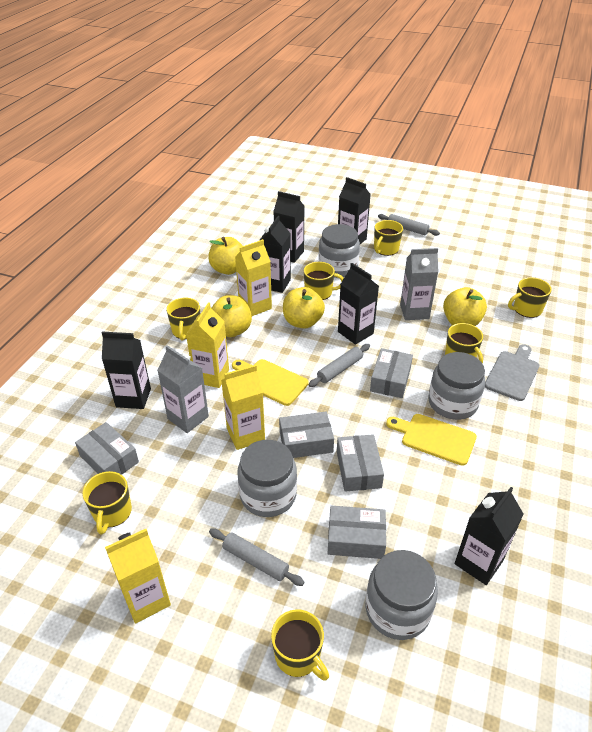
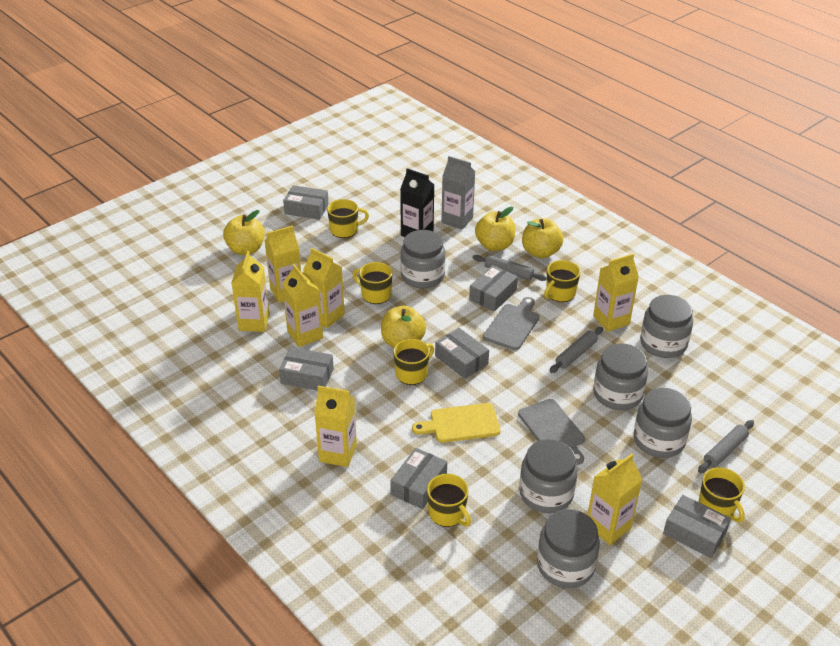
black carton: 6 -> 1
grey box: 5 -> 6
grey carton: 2 -> 1
grey cutting board: 1 -> 2
grey jar: 4 -> 6
yellow carton: 4 -> 7
yellow cutting board: 2 -> 1
yellow mug: 7 -> 6

